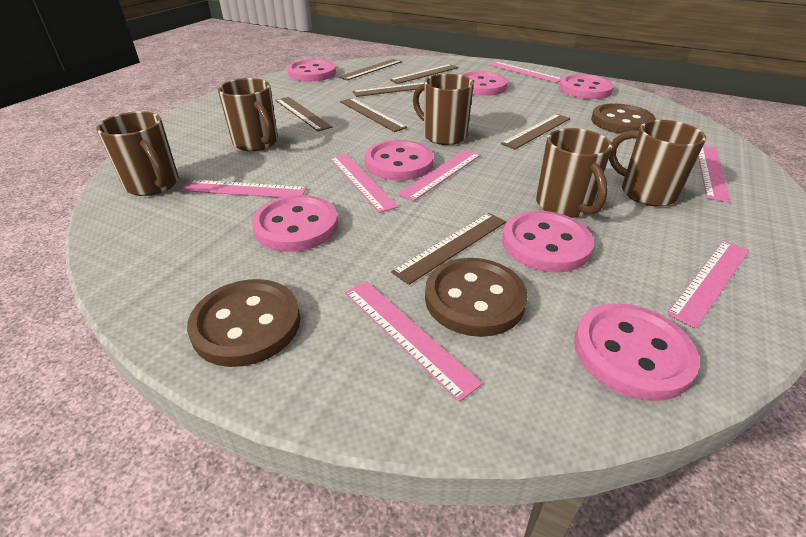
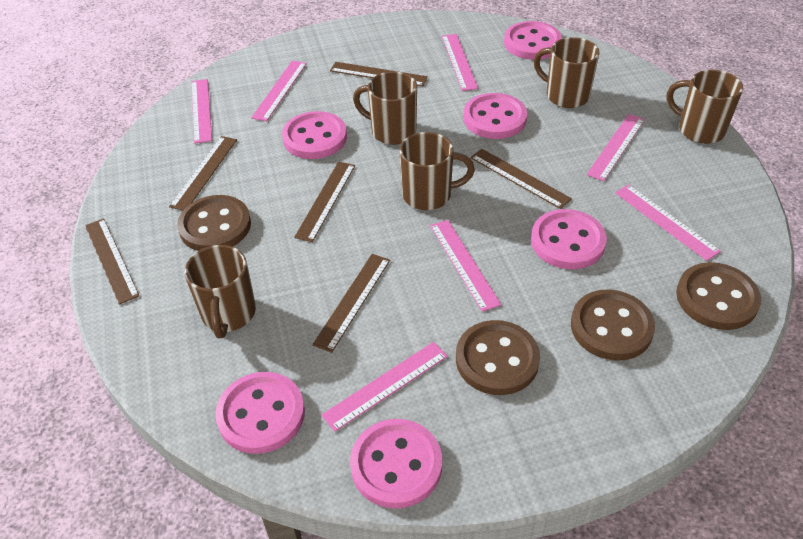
brown button: 3 -> 4
brown ruler: 7 -> 6
pink button: 7 -> 6

